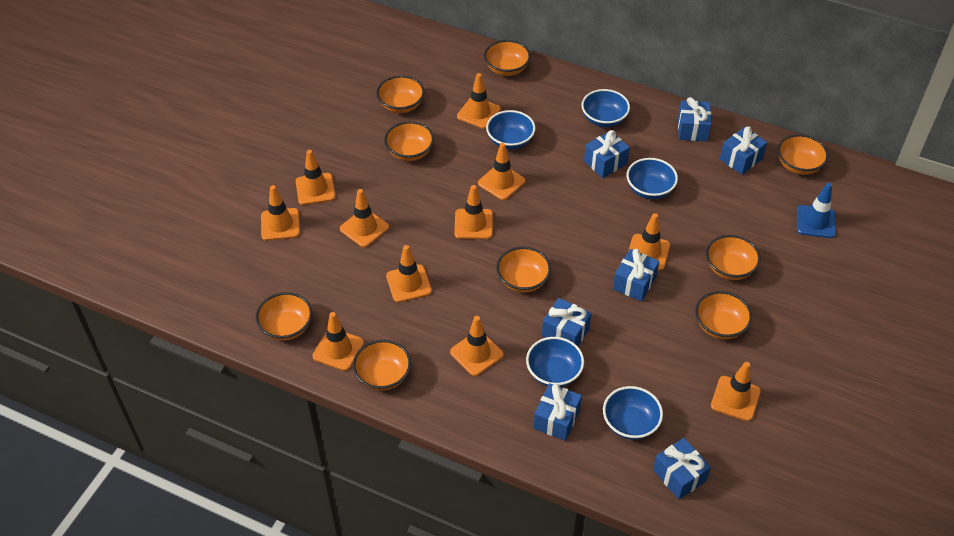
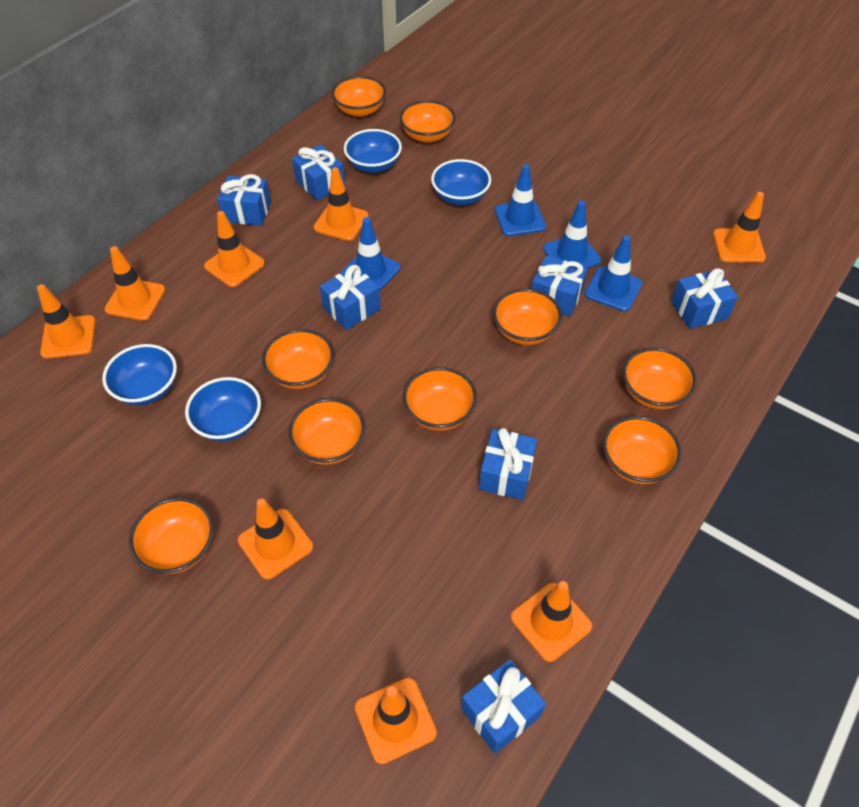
blue bowl: 5 -> 4
blue traffic cone: 1 -> 4
orange traffic cone: 11 -> 8

